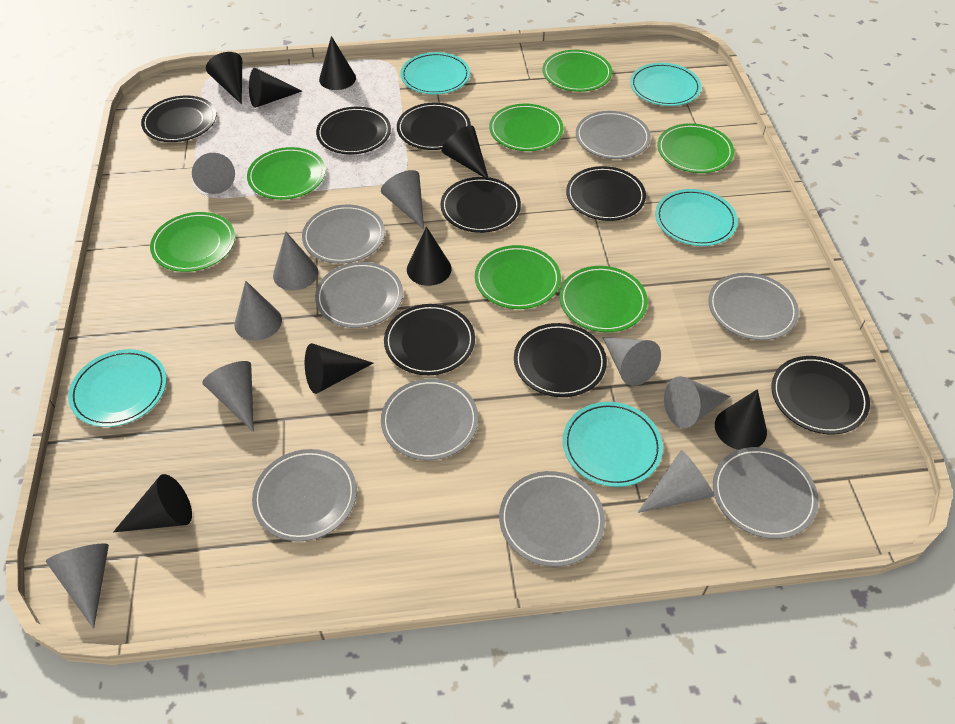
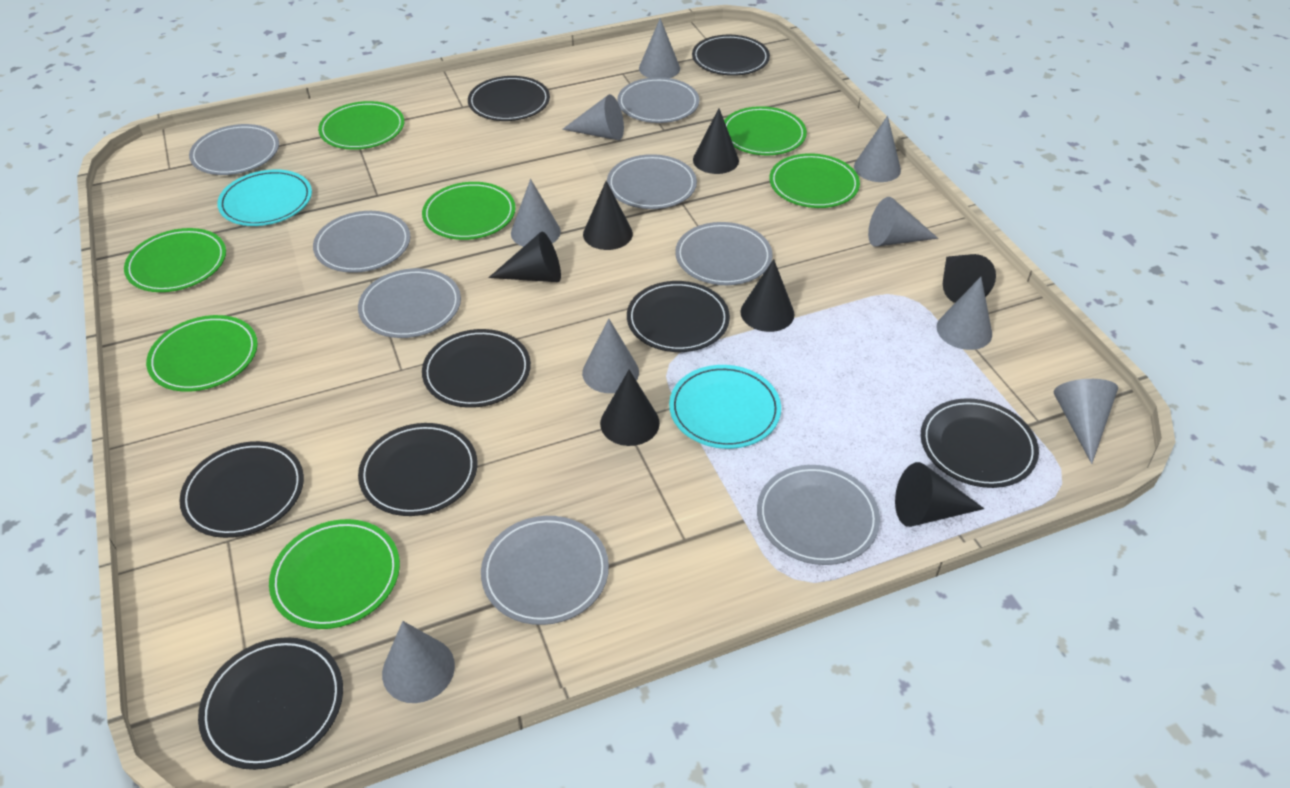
black cone: 8 -> 7
turquoise plate: 5 -> 2

